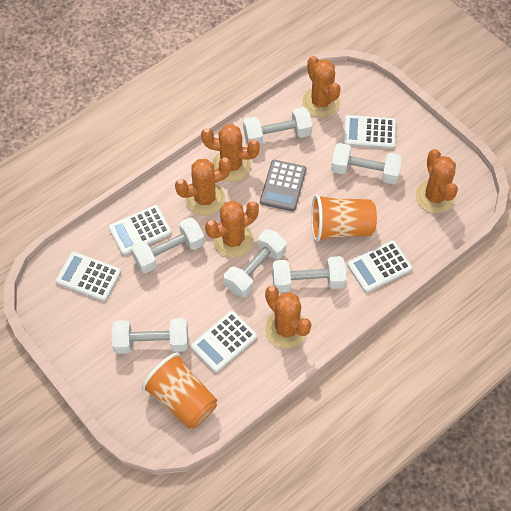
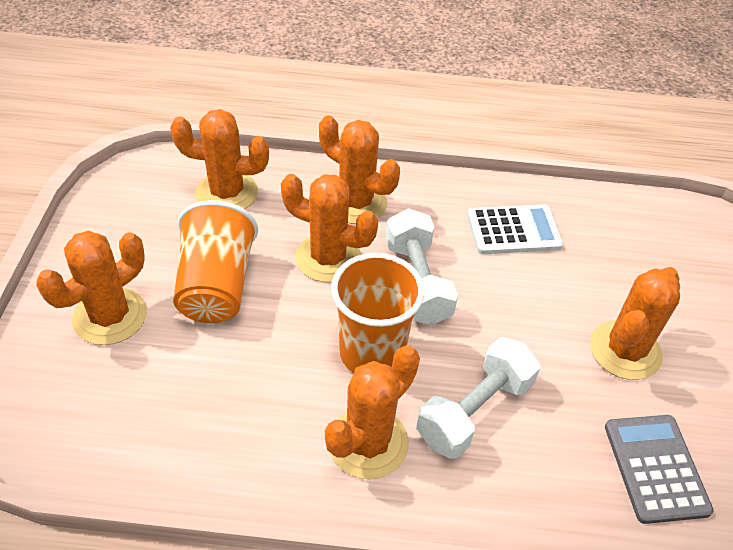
white calculator: 5 -> 1
white dumbbell: 6 -> 2

